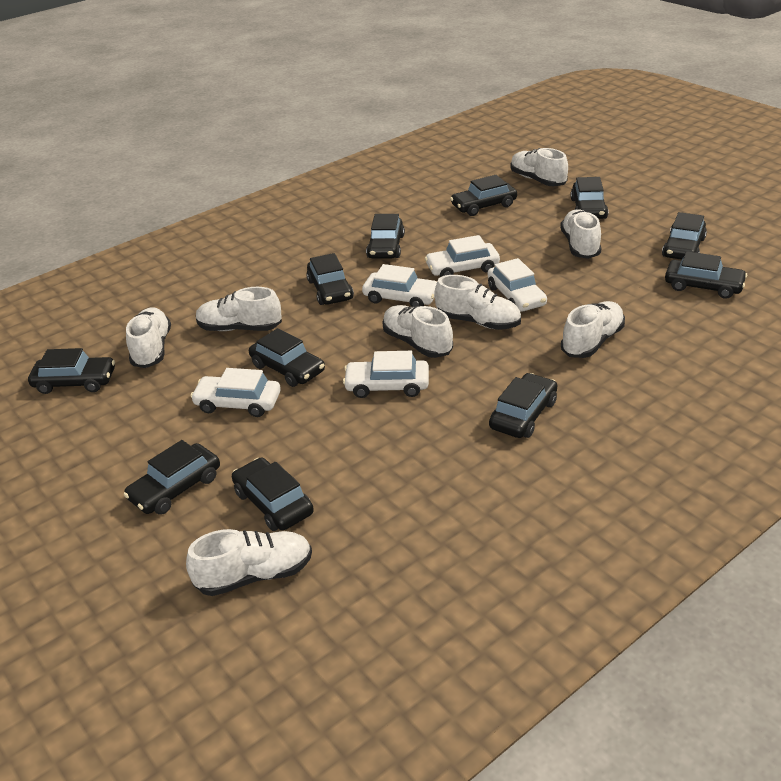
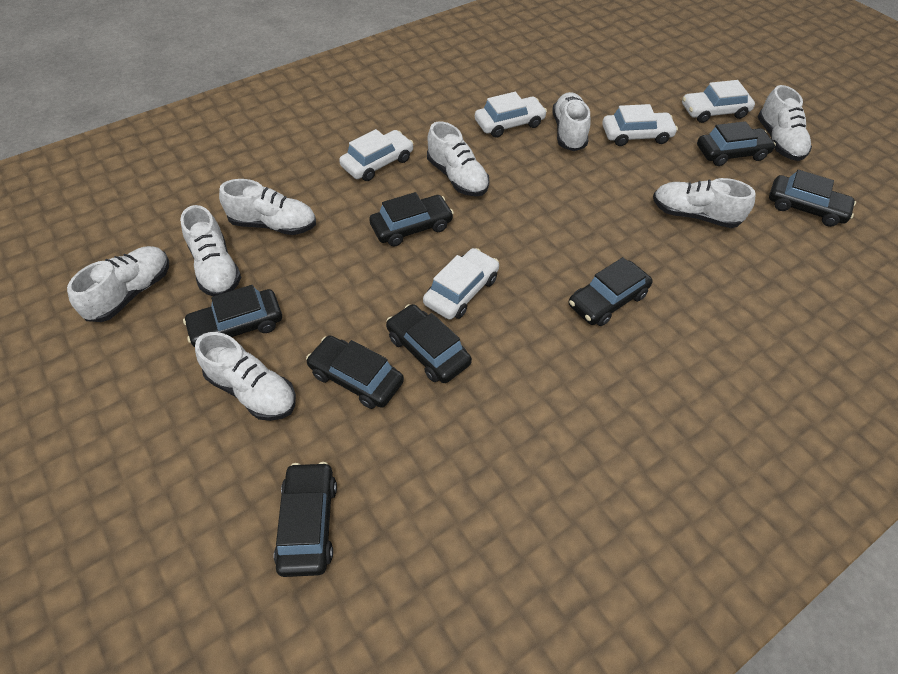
black car: 11 -> 8

